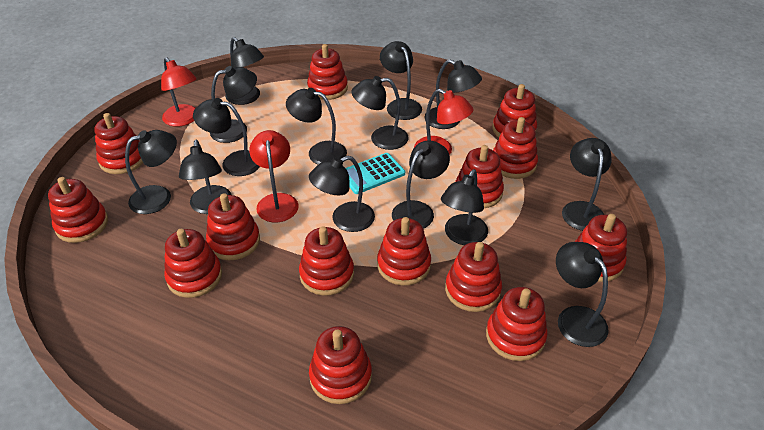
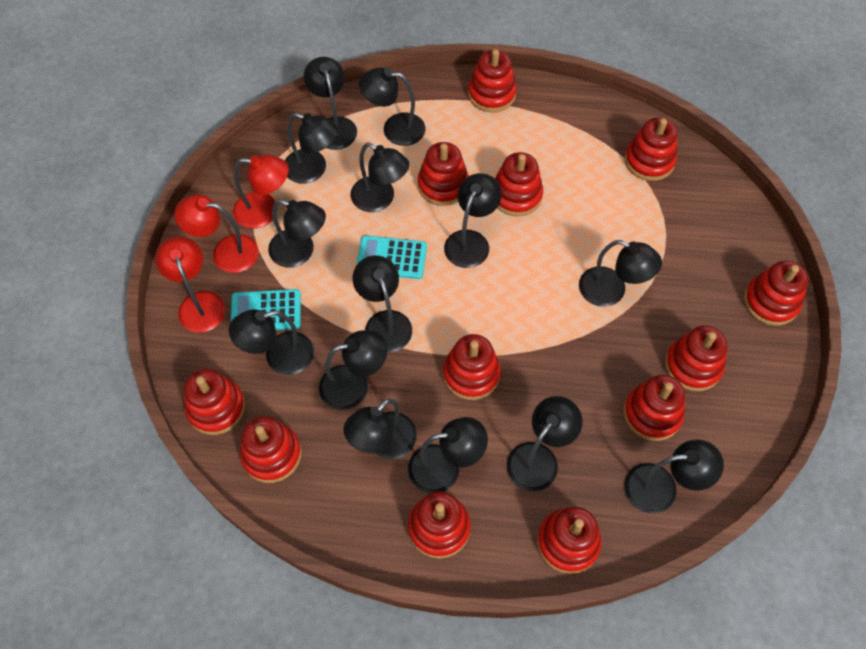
red stacking toy: 14 -> 12
turquoise calculator: 1 -> 2

